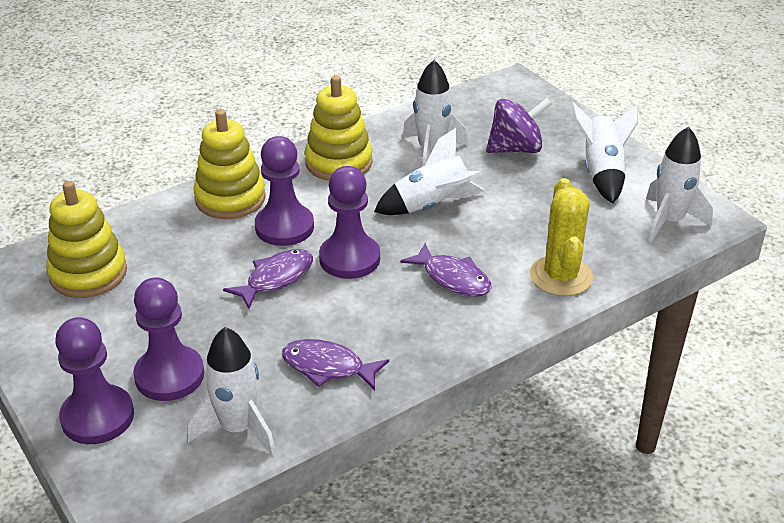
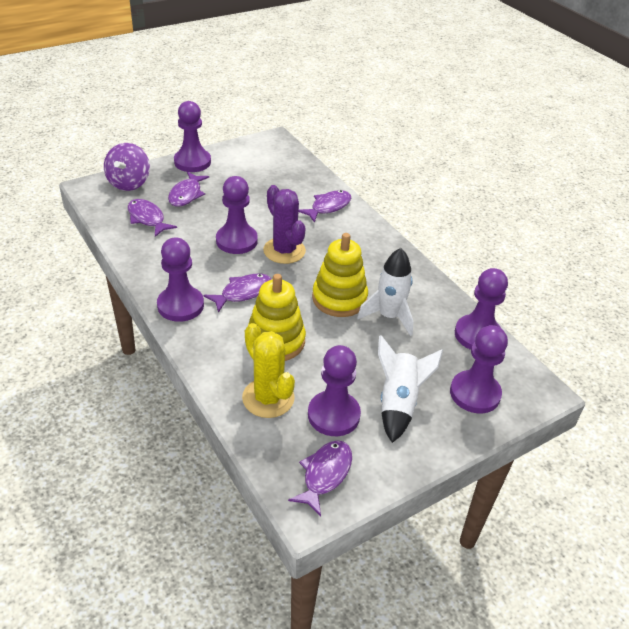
purple cactus: 0 -> 1
purple fish: 3 -> 5
purple pawn: 4 -> 6
white rocket: 5 -> 2
yellow stacking toy: 3 -> 2

